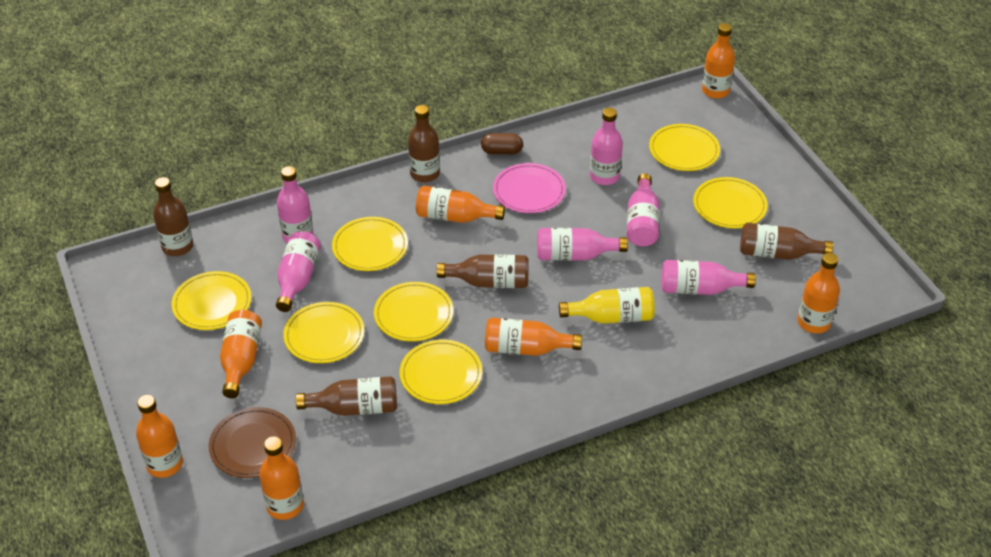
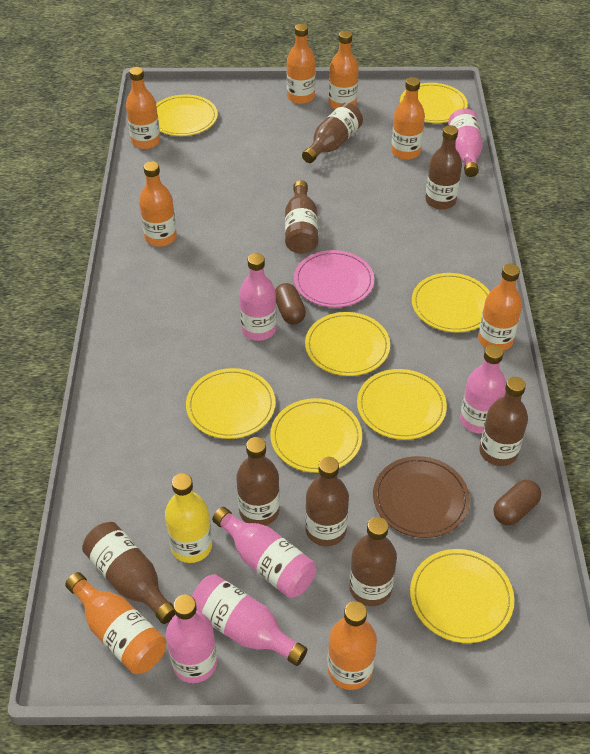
brown bottle: 5 -> 8
brown capsule: 1 -> 2
orange bottle: 7 -> 8
yellow plate: 7 -> 8

